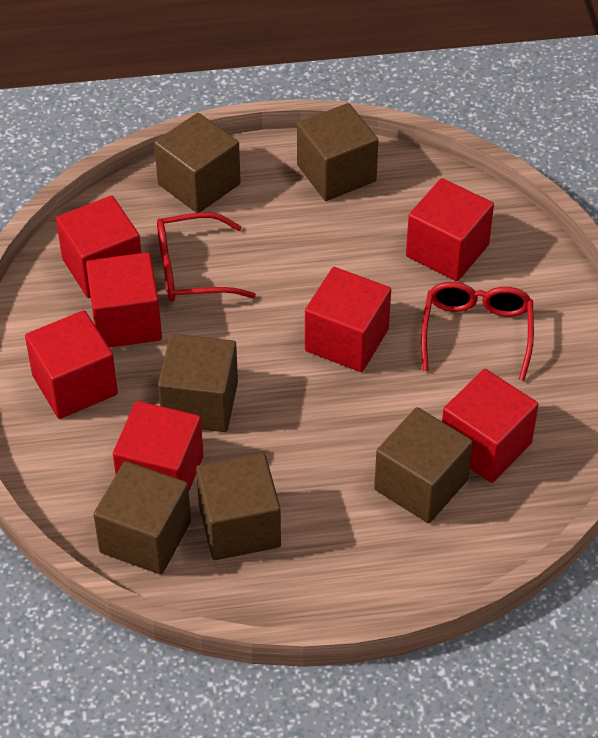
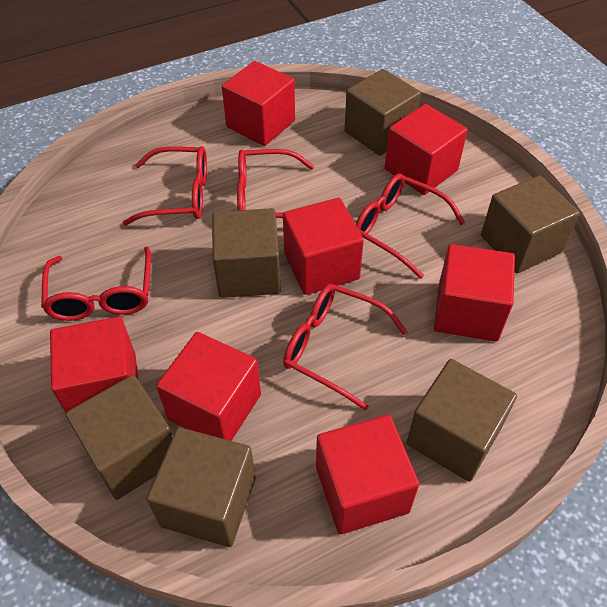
red glasses: 2 -> 5

